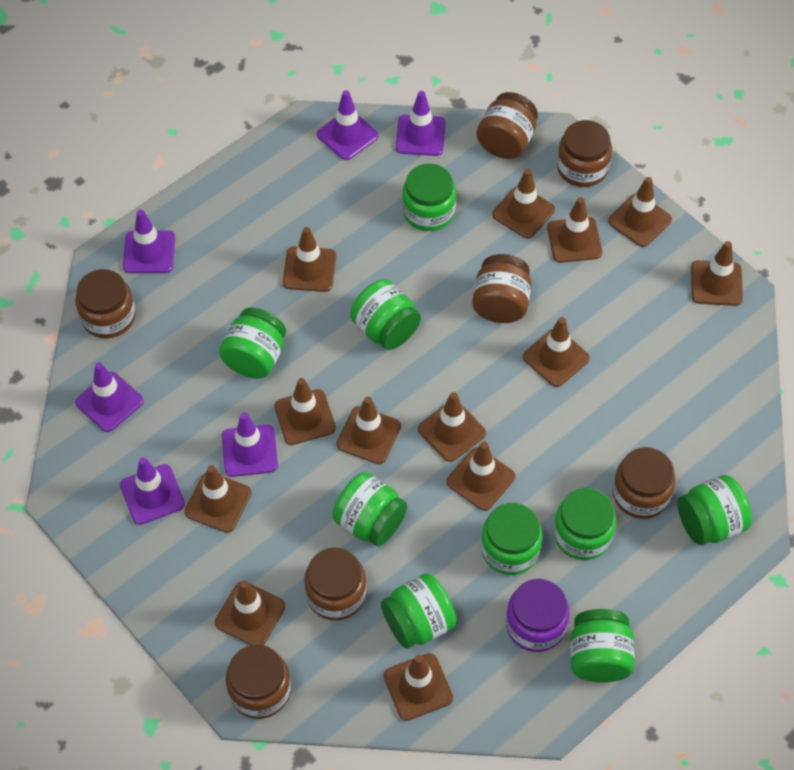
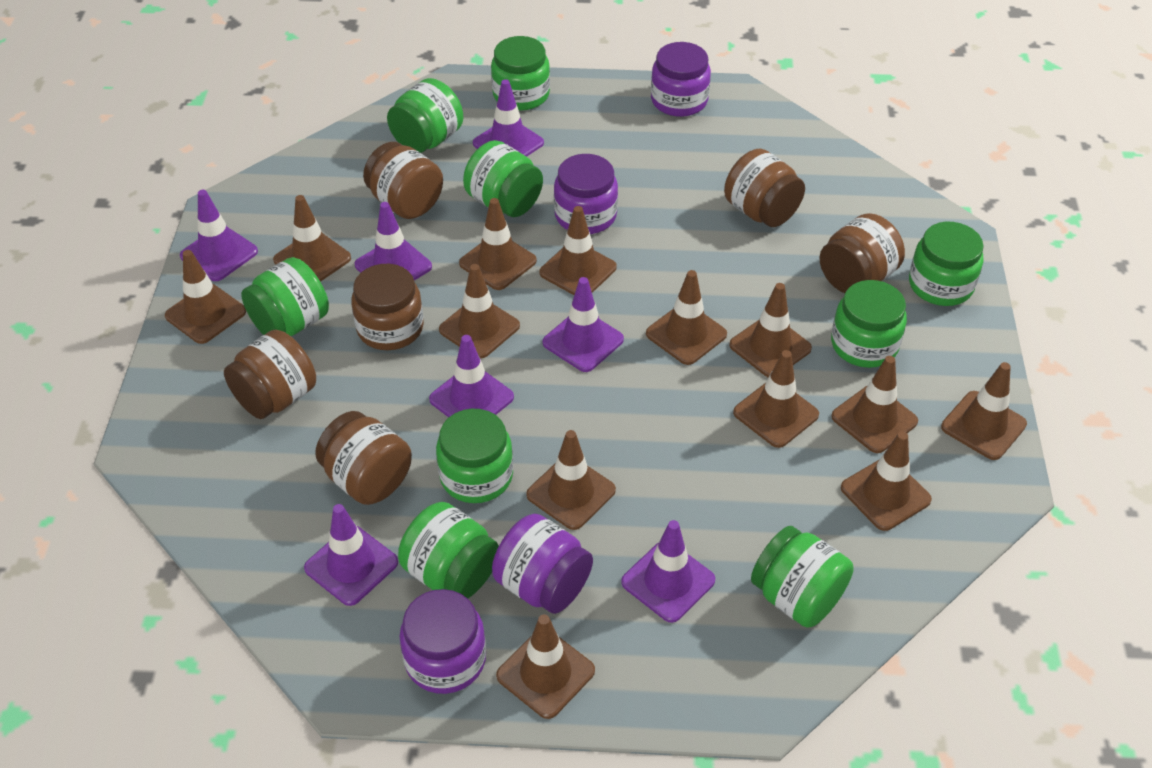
brown jar: 7 -> 6
purple jar: 1 -> 4
purple traffic cone: 6 -> 7

